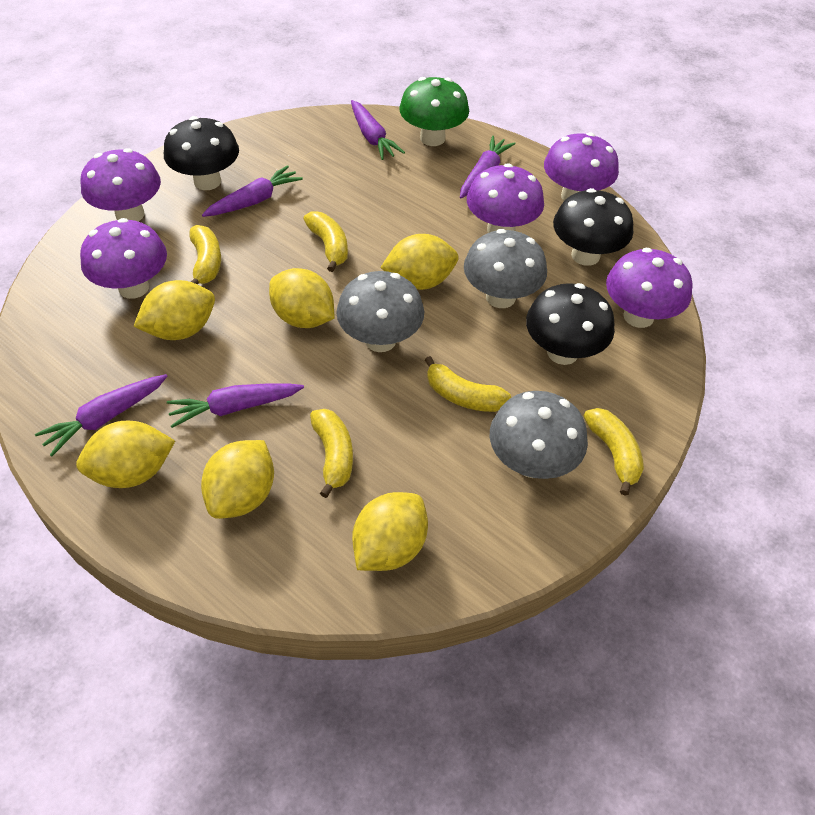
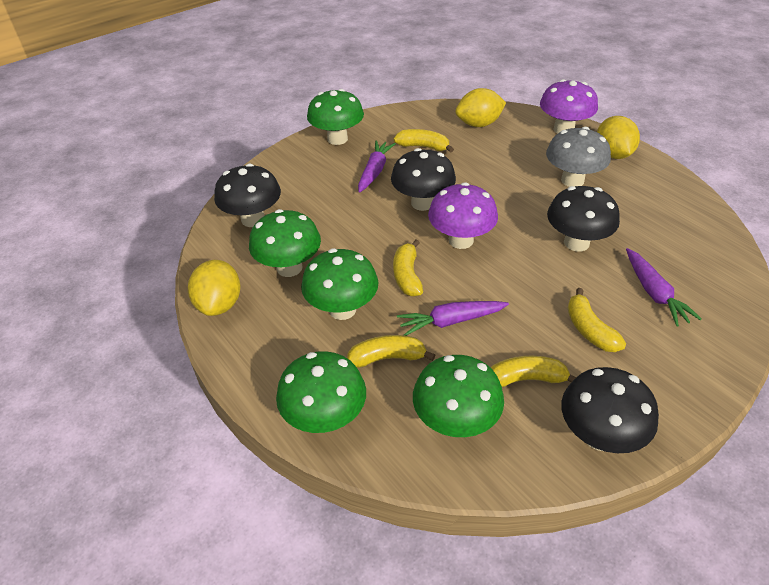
black mushroom: 3 -> 4
green mushroom: 1 -> 5
grey mushroom: 3 -> 1
purple carrot: 5 -> 3
purple mushroom: 5 -> 2
yellow lemon: 6 -> 3

